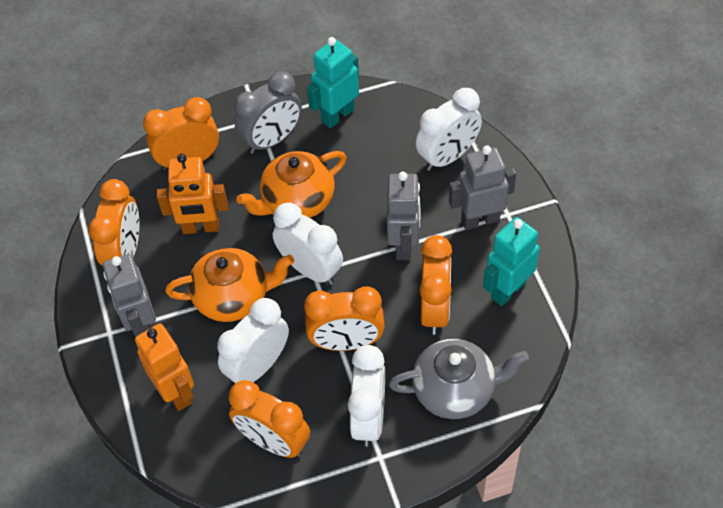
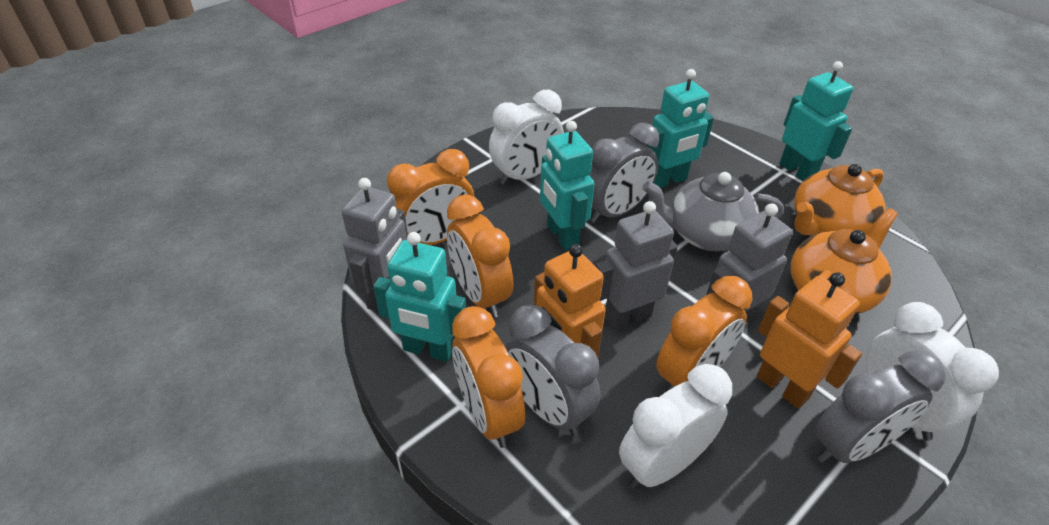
grey clock: 1 -> 3
orange clock: 5 -> 4
turquoise robot: 2 -> 4
white clock: 4 -> 3

